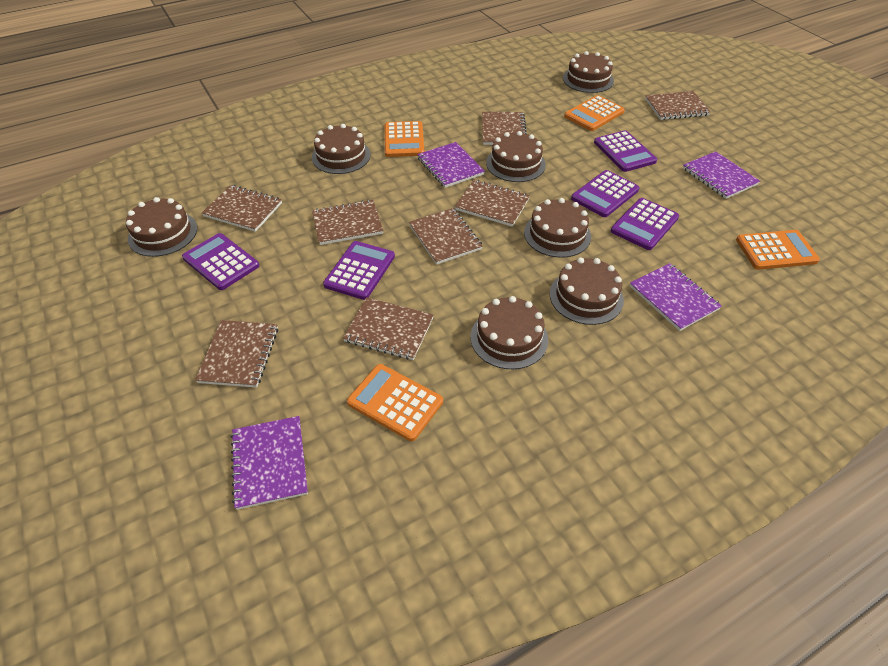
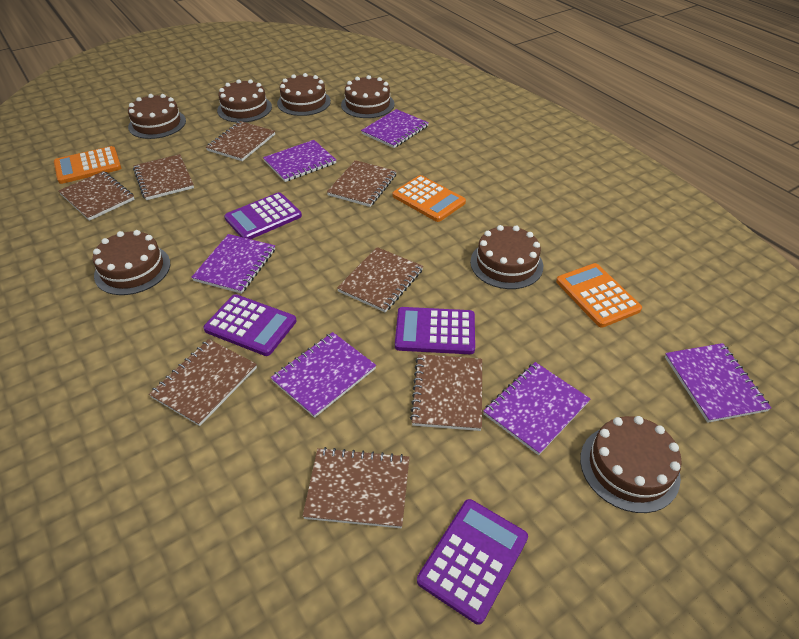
orange calculator: 4 -> 3
purple calculator: 5 -> 4
purple notebook: 4 -> 6

